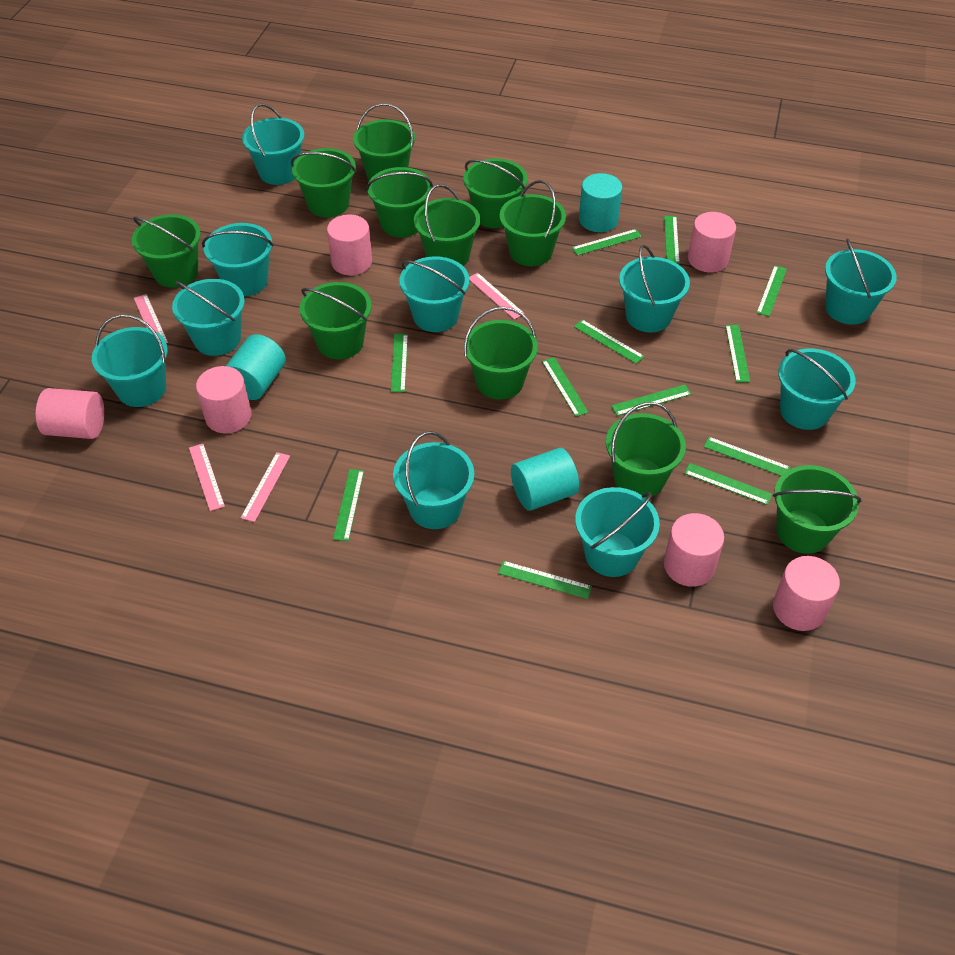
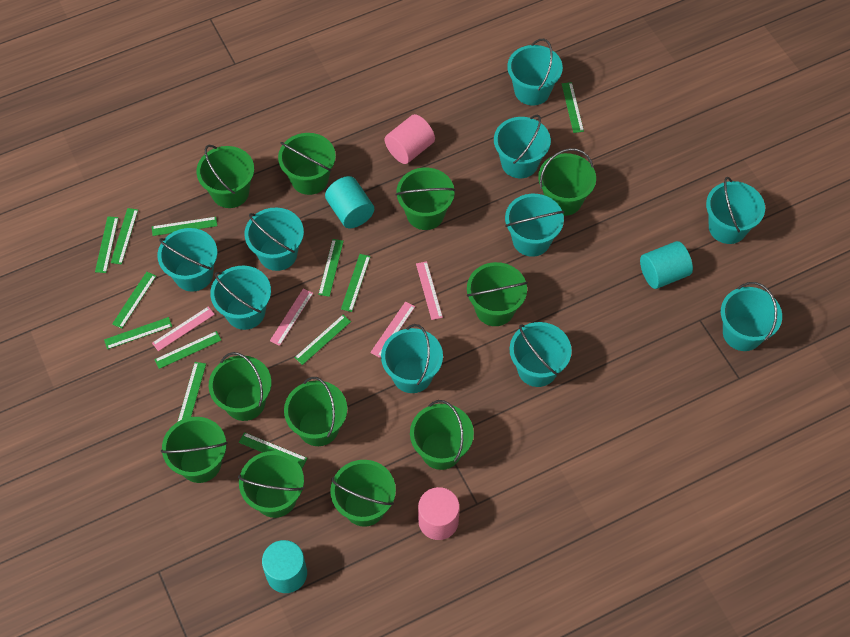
pink cylinder: 6 -> 2

